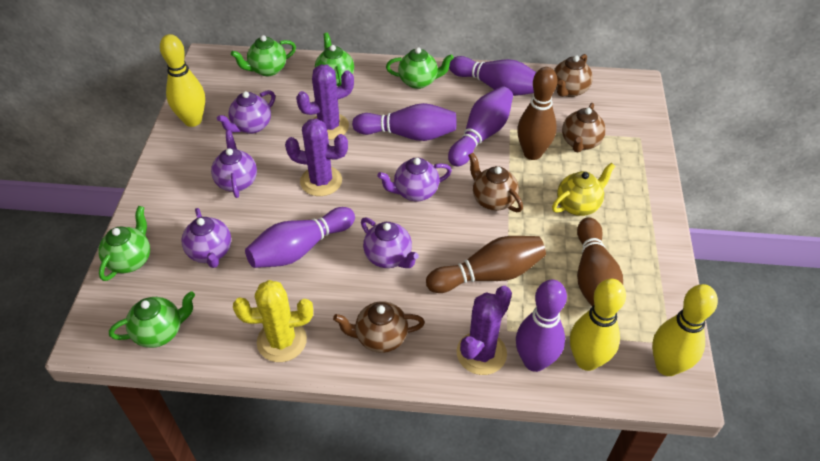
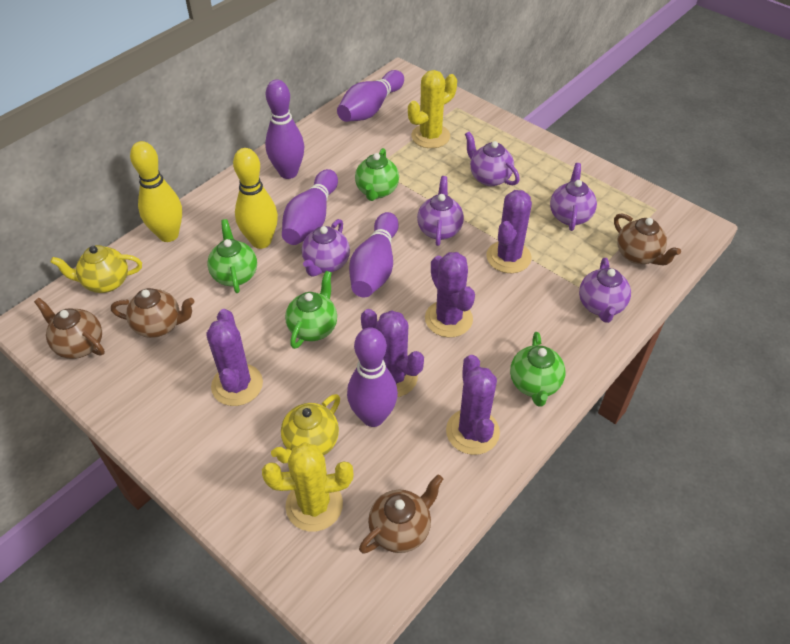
brown bowling pin: 3 -> 0
green teapot: 5 -> 4
purple cactus: 3 -> 5
yellow bowling pin: 3 -> 2
yellow cactus: 1 -> 2
yellow teapot: 1 -> 2

